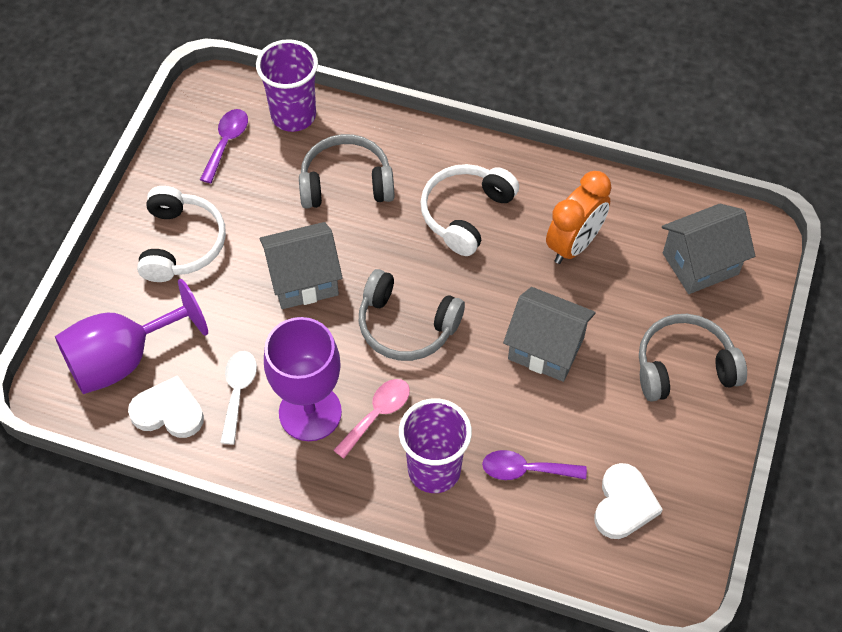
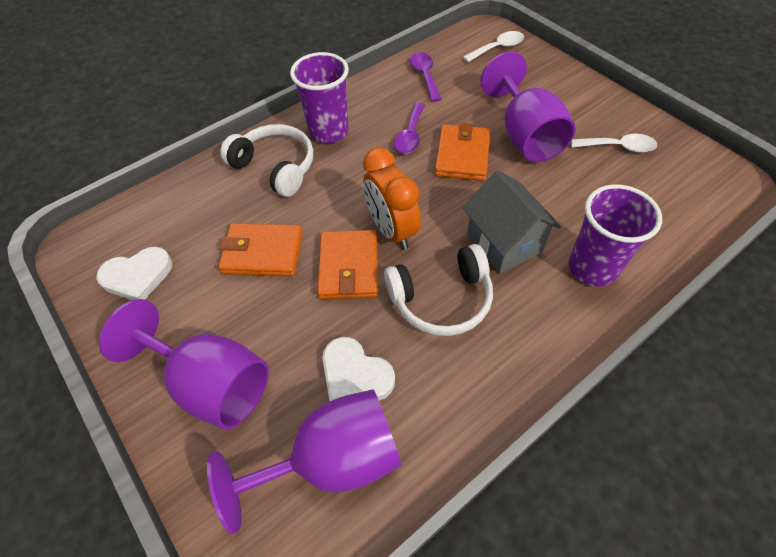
grey headphones: 3 -> 0
grey house: 3 -> 1
orange wallet: 0 -> 3
pink spoon: 1 -> 0
purple goblet: 2 -> 3
white spoon: 1 -> 2

